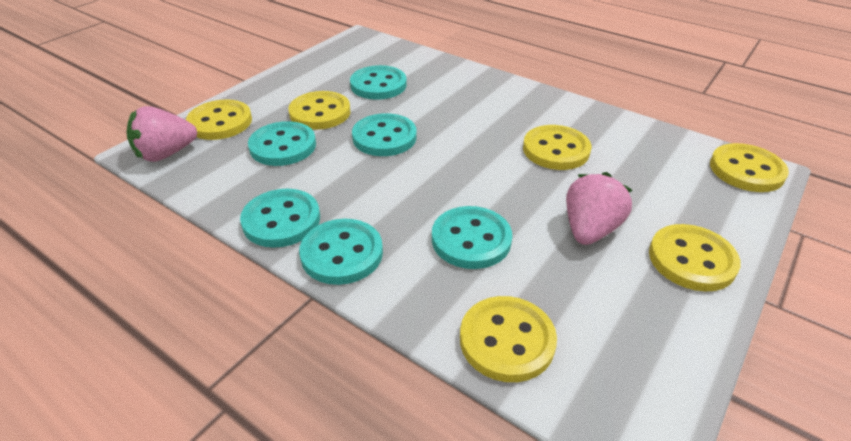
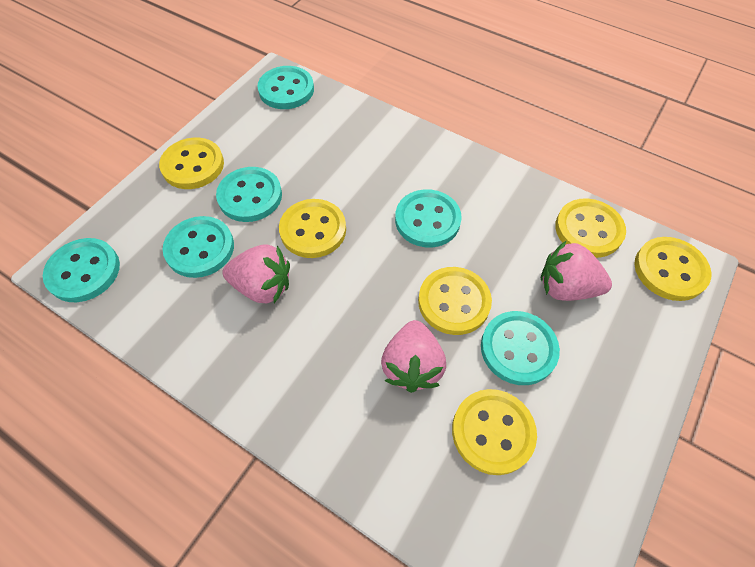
pink strawberry: 2 -> 3

